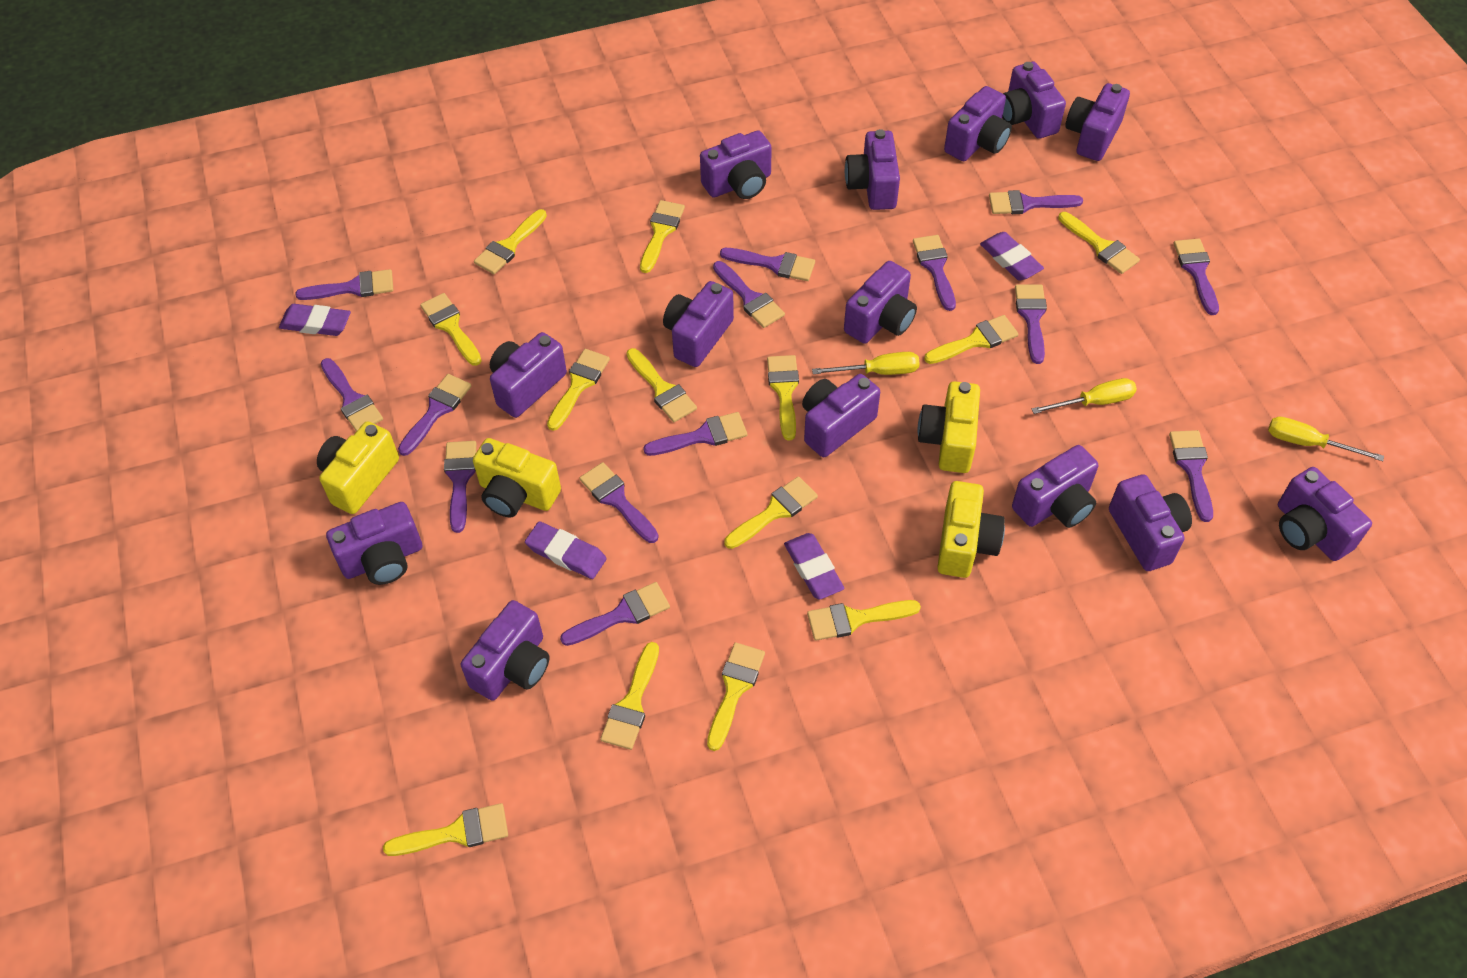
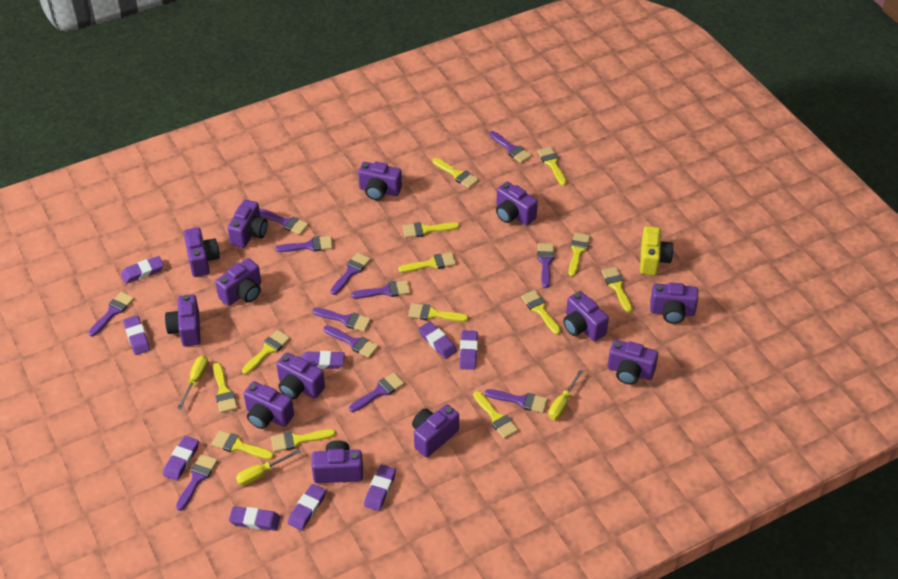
purple brush: 14 -> 12
purple camera: 14 -> 13
purple eraser: 4 -> 9
yellow camera: 4 -> 1

